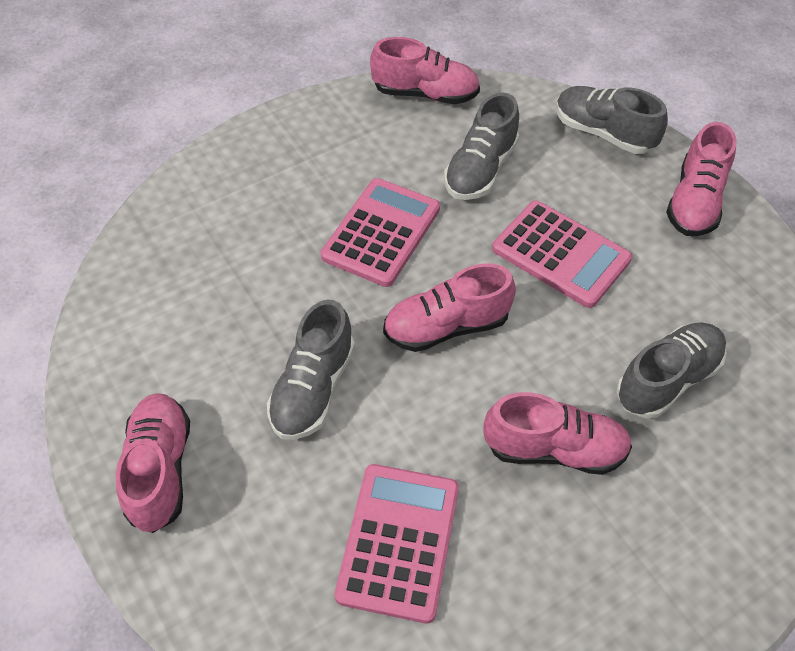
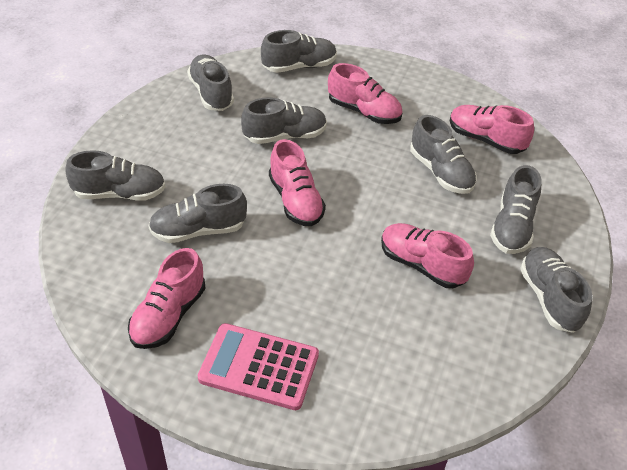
grey shoe: 4 -> 8
pink calculator: 3 -> 1

